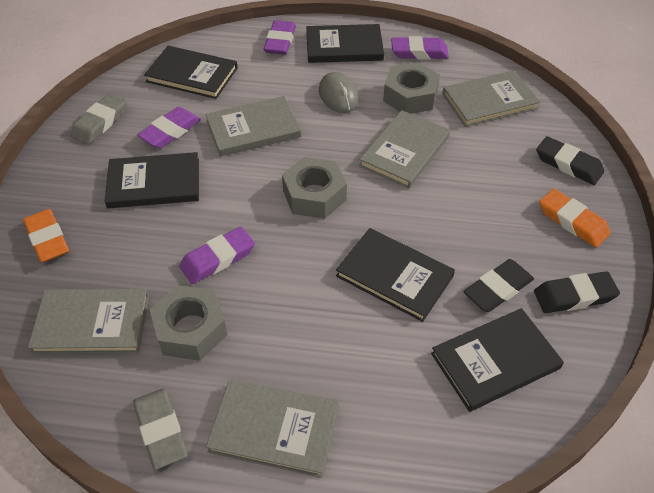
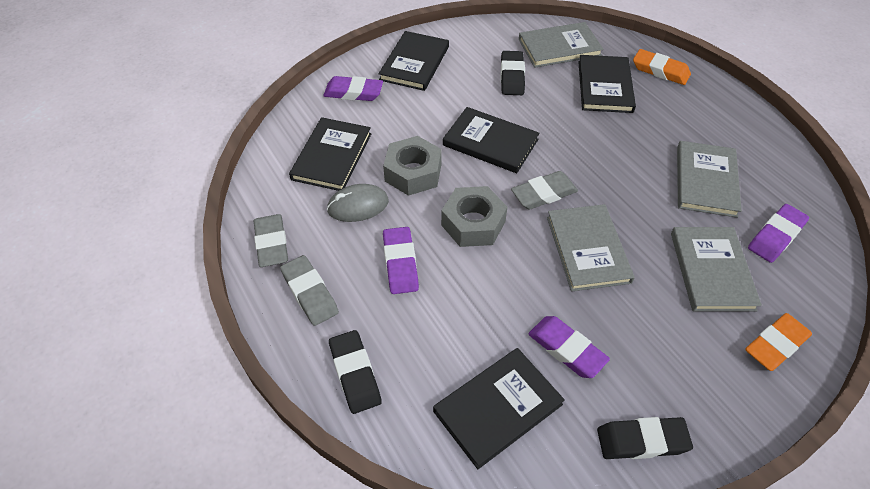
grey book: 5 -> 4
grey eraser: 2 -> 3
grey nut: 3 -> 2

